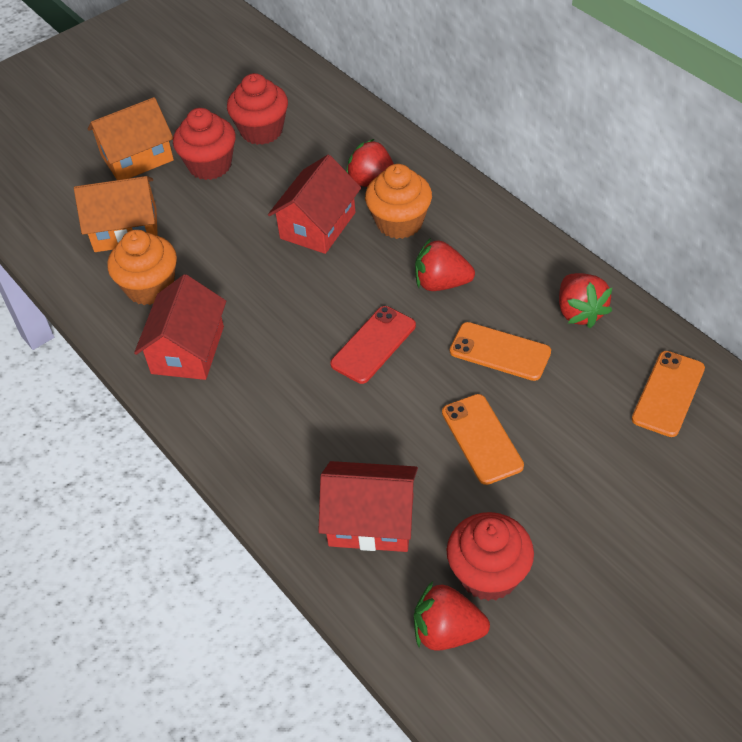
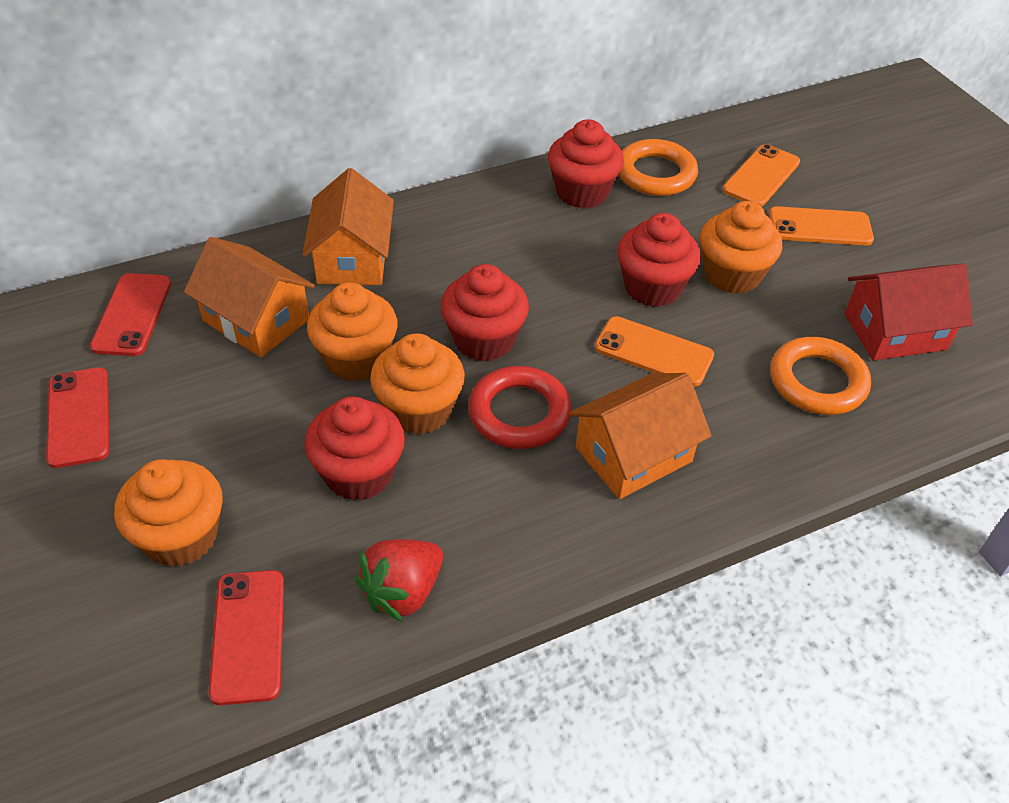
orange cupcake: 2 -> 4
orange house: 2 -> 3
orange ring: 0 -> 2
red cupcake: 3 -> 4
red house: 3 -> 1
red phone: 1 -> 3
red ring: 0 -> 1
red strawberry: 4 -> 1

